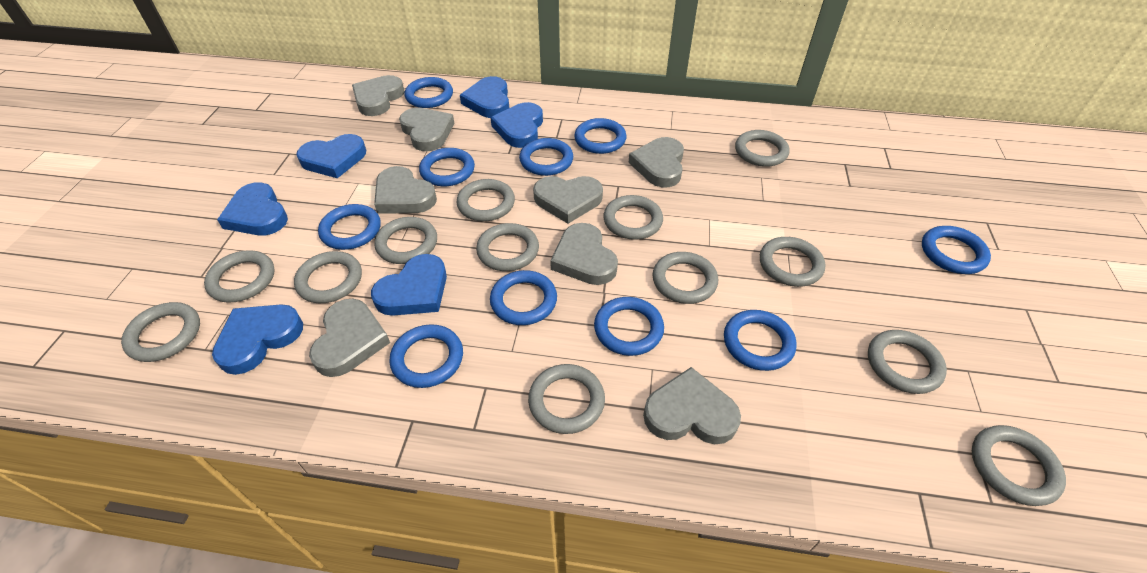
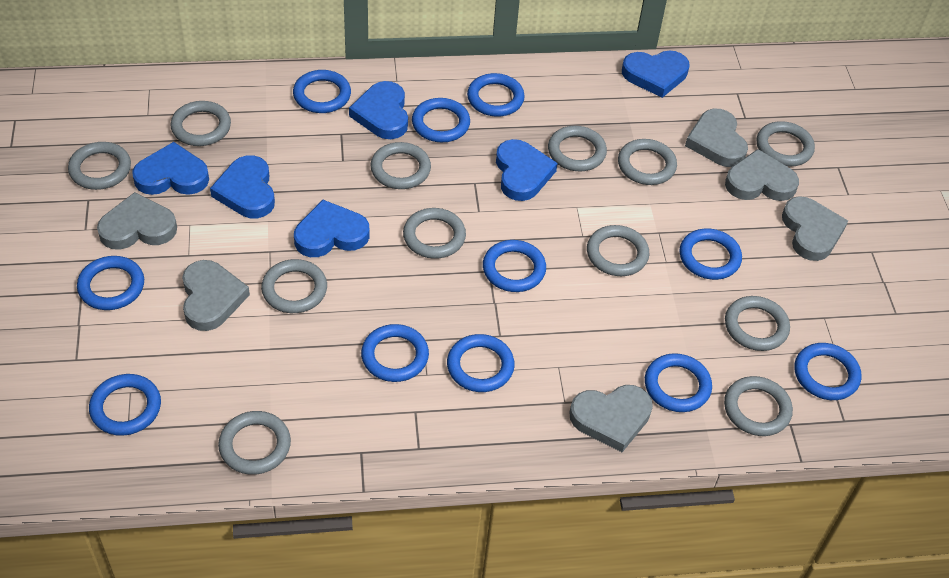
blue ring: 10 -> 11
grey heart: 8 -> 6
grey ring: 13 -> 12

